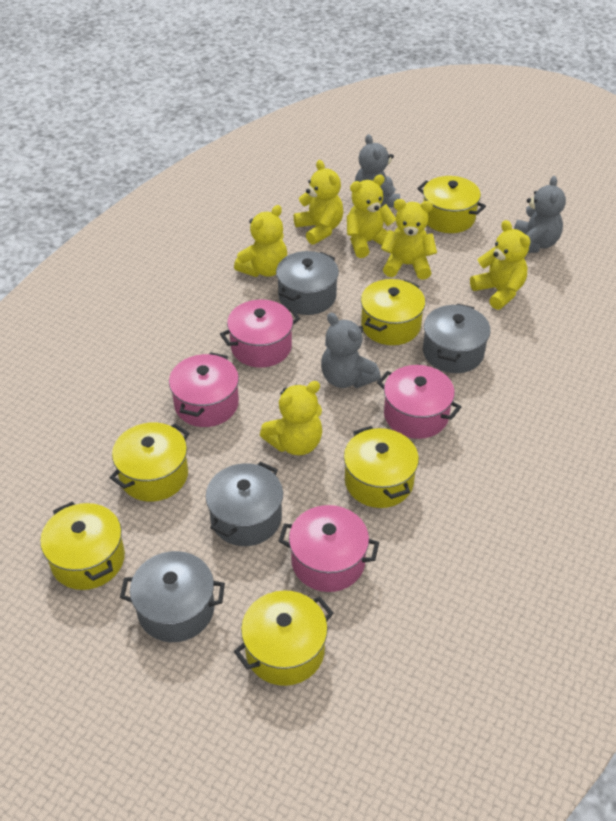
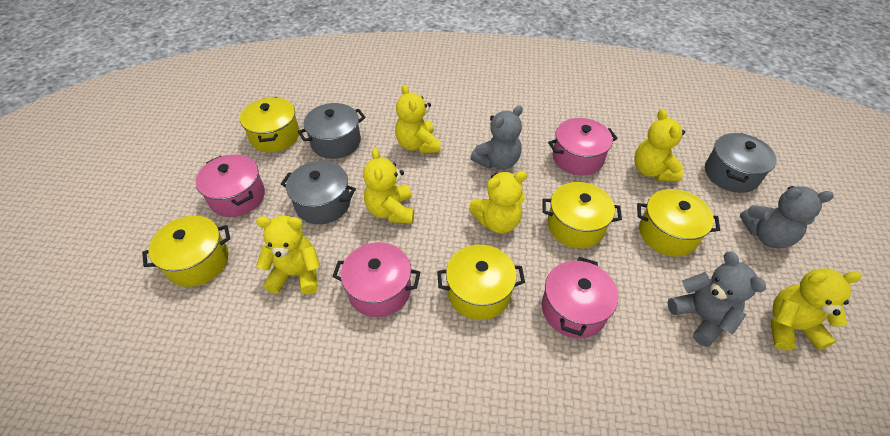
grey pot: 4 -> 3
yellow pot: 6 -> 5

